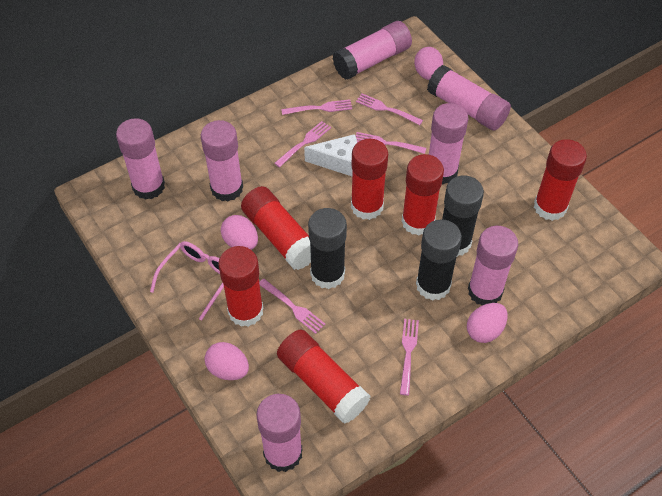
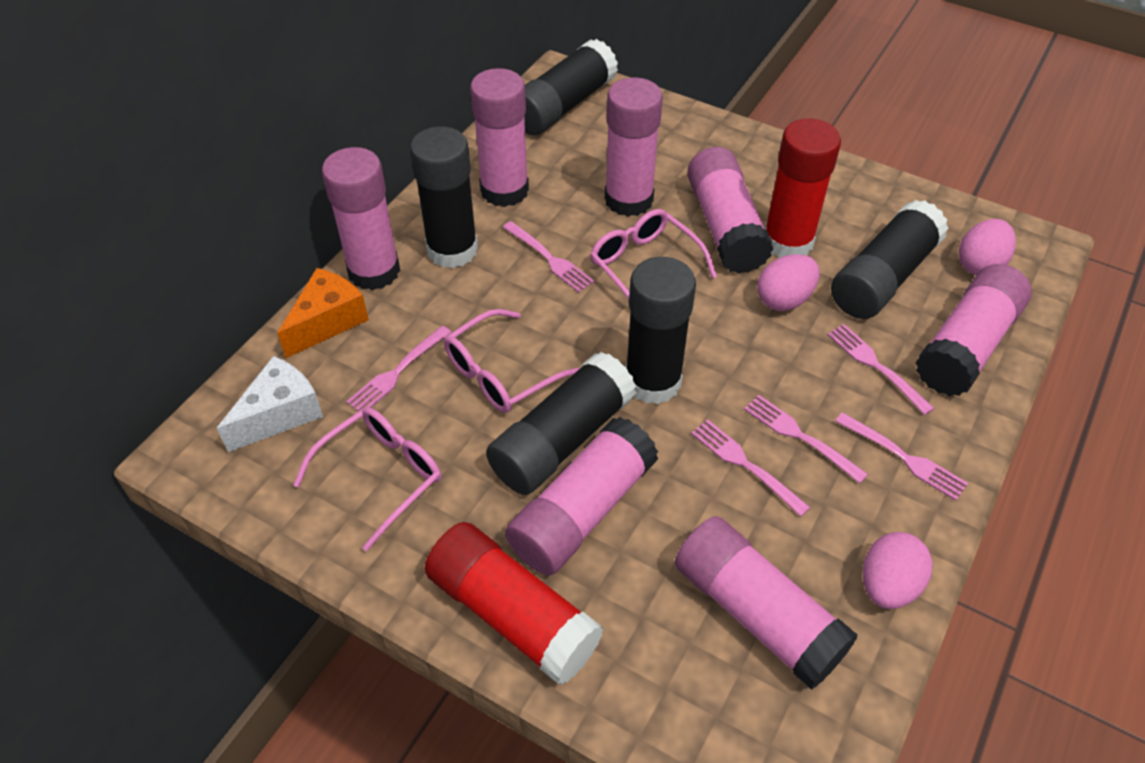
black glue stick: 3 -> 5
orange cheese: 0 -> 1
pink egg: 4 -> 3
pink glasses: 1 -> 3
red glue stick: 6 -> 2

